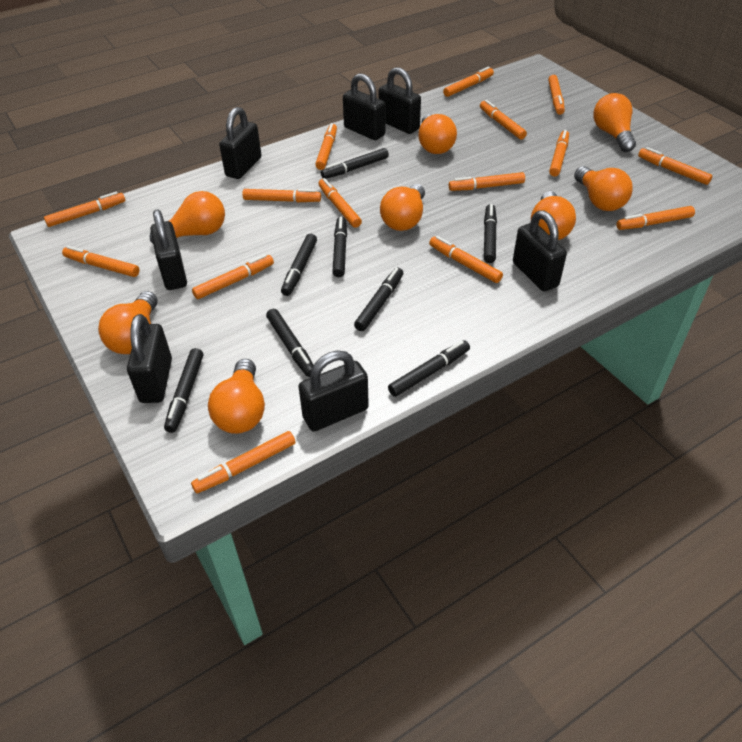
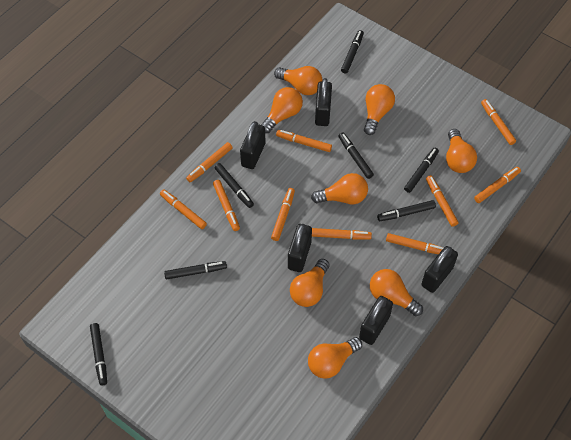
black marker: 8 -> 7
black padlock: 7 -> 5
orange marker: 15 -> 10

